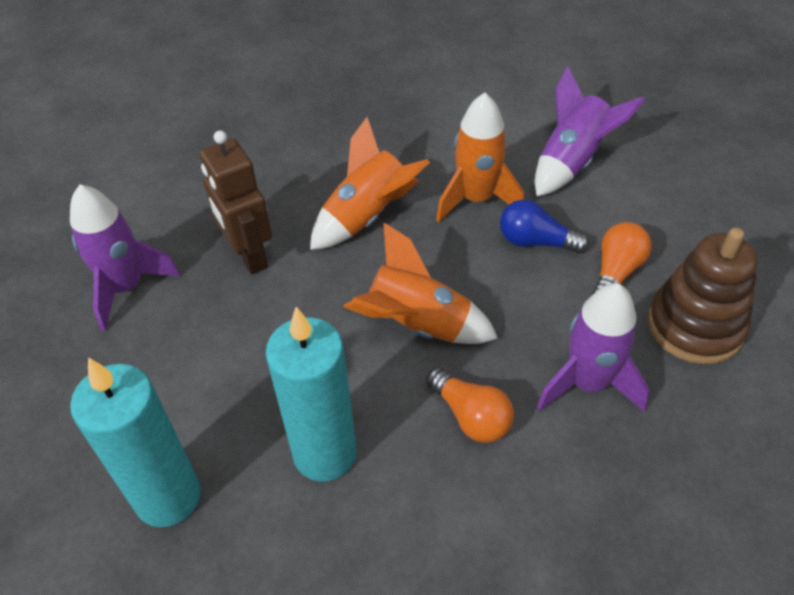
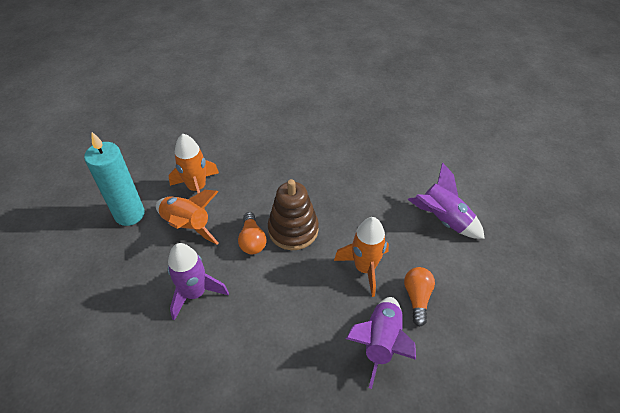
blue light bulb: 1 -> 0
brown robot: 1 -> 0
turquoise candle: 2 -> 1

